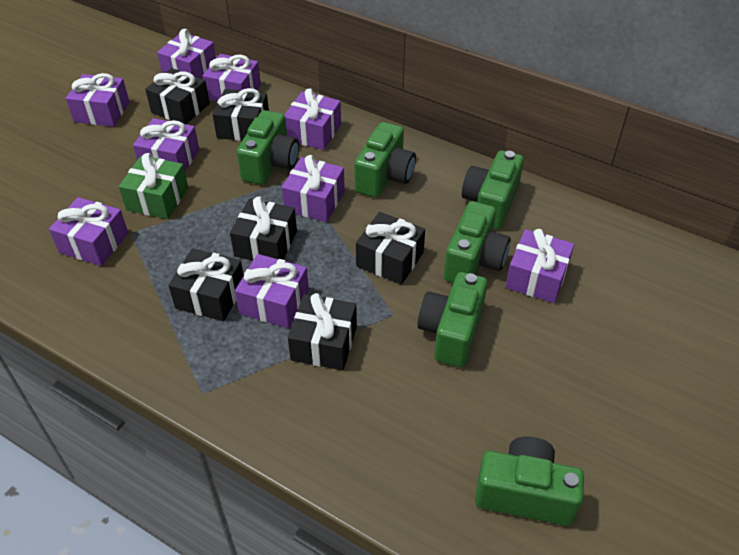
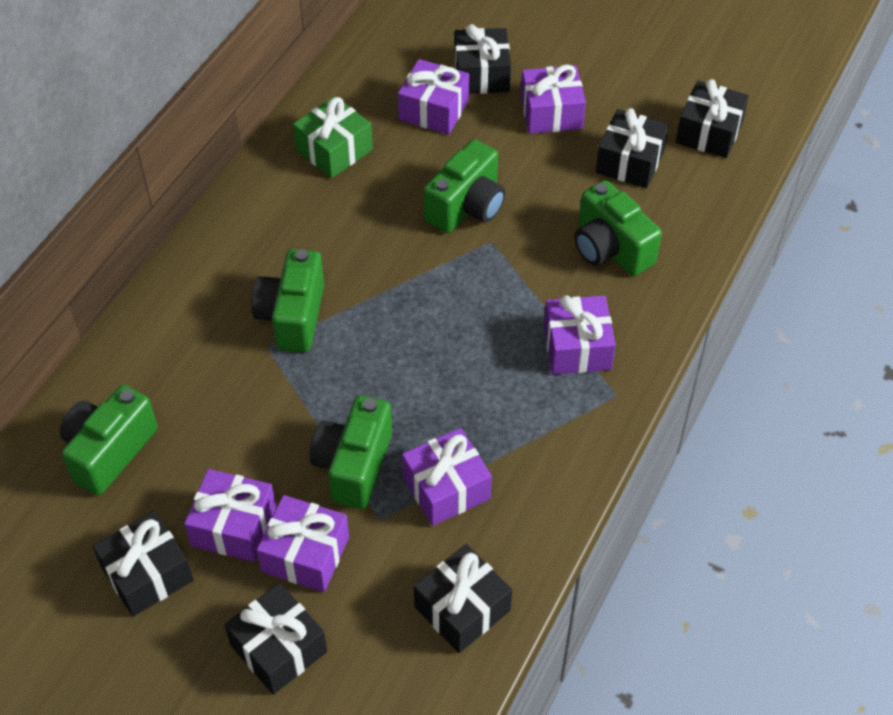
green camera: 6 -> 5
purple gift: 9 -> 6

